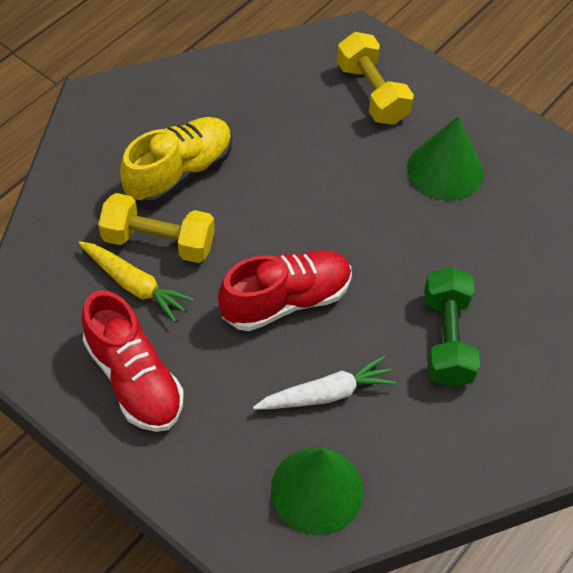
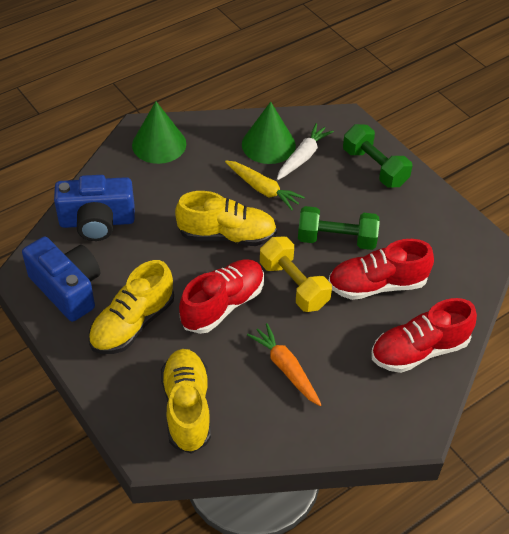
blue camera: 0 -> 2
green dumbbell: 1 -> 2
orange carrot: 0 -> 1
red shoe: 2 -> 3
yellow dumbbell: 2 -> 1
yellow shoe: 1 -> 3

